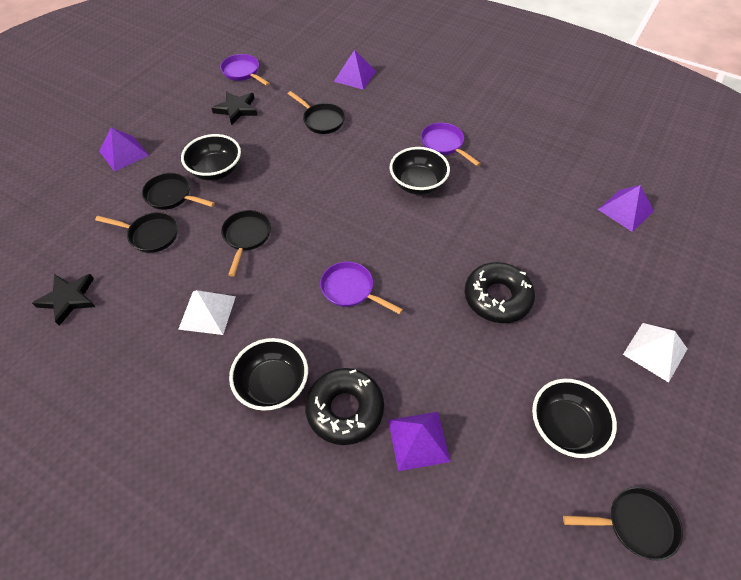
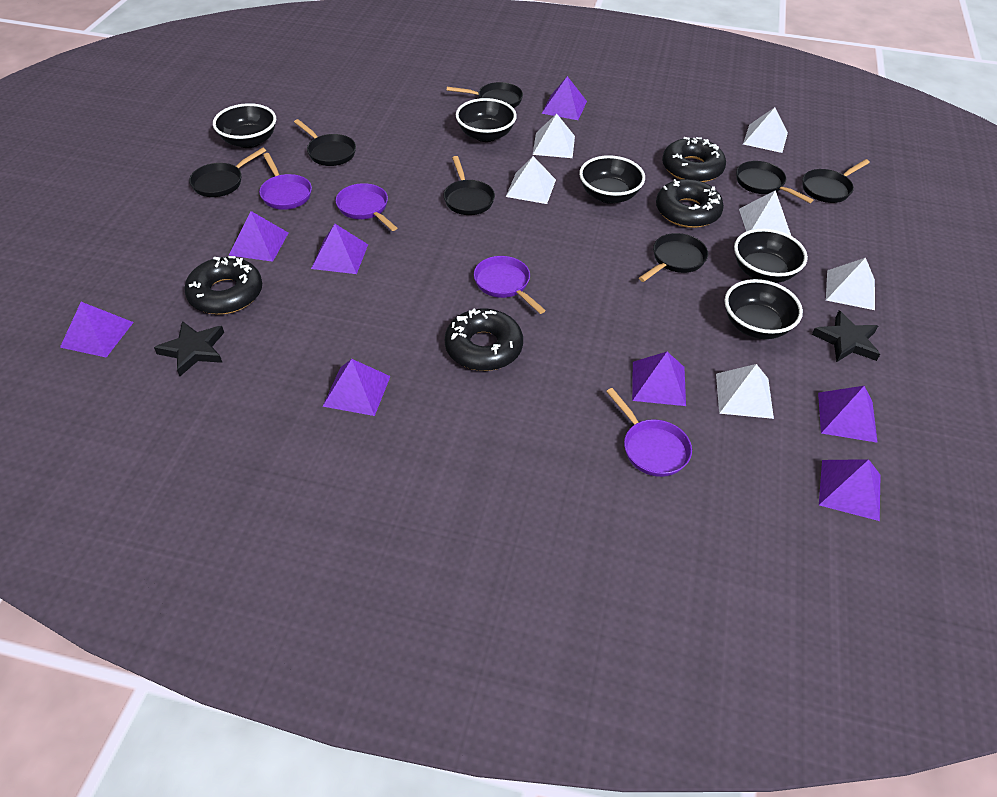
black bowl: 4 -> 5
black donut: 2 -> 4
black pan: 5 -> 7
purple pan: 3 -> 4
purple pyramid: 4 -> 8
white pyramid: 2 -> 6

